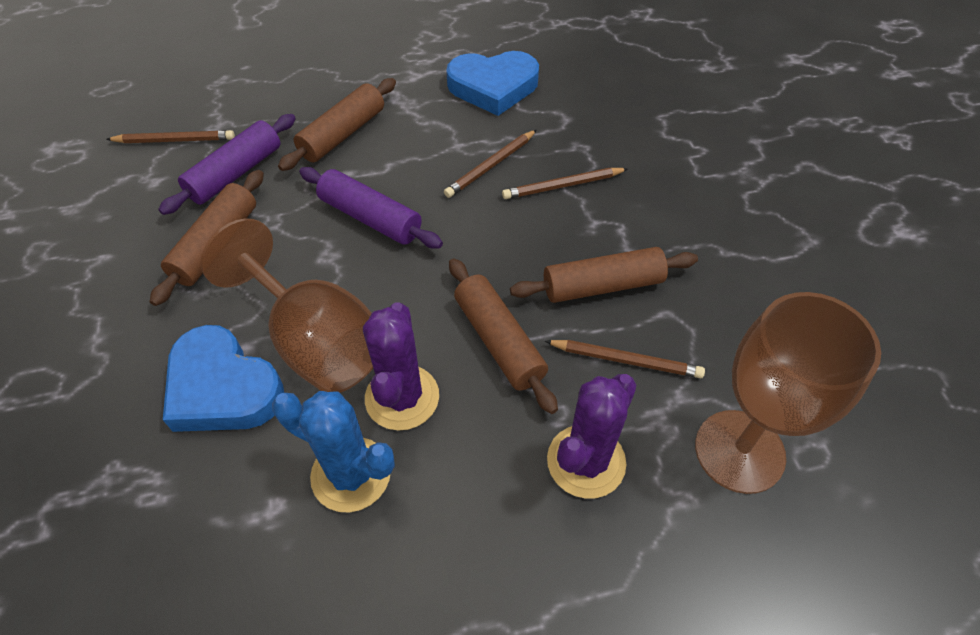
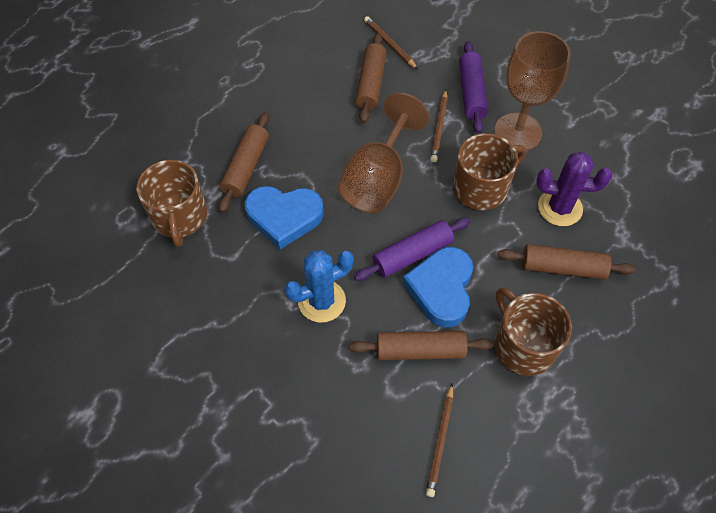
brown mug: 0 -> 3
brown pencil: 4 -> 3
purple cactus: 2 -> 1

